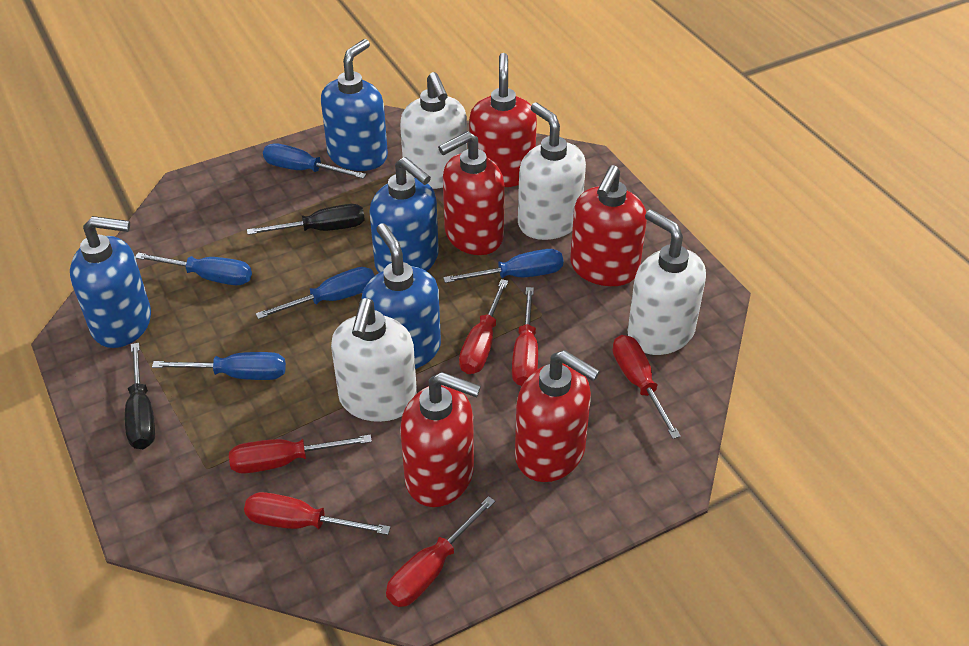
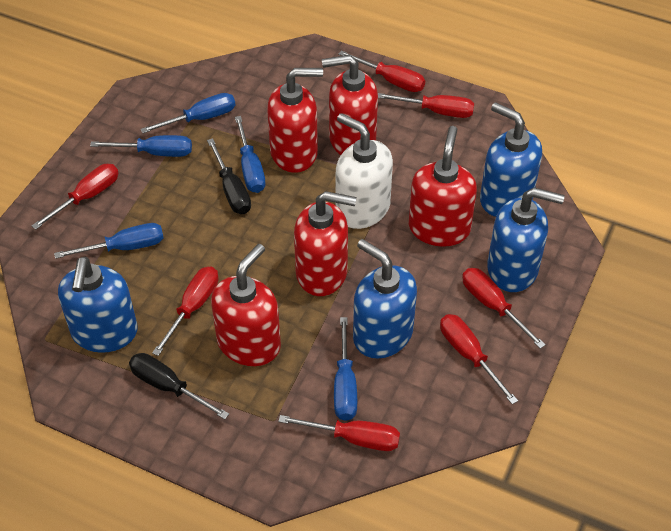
red screwdriver: 6 -> 7
white soap dispenser: 4 -> 1

